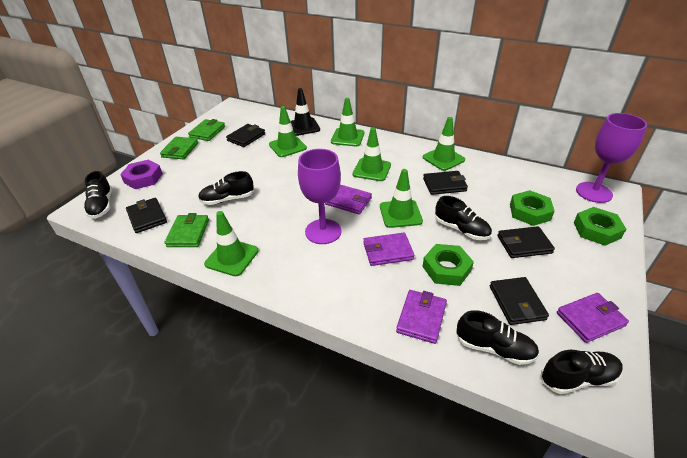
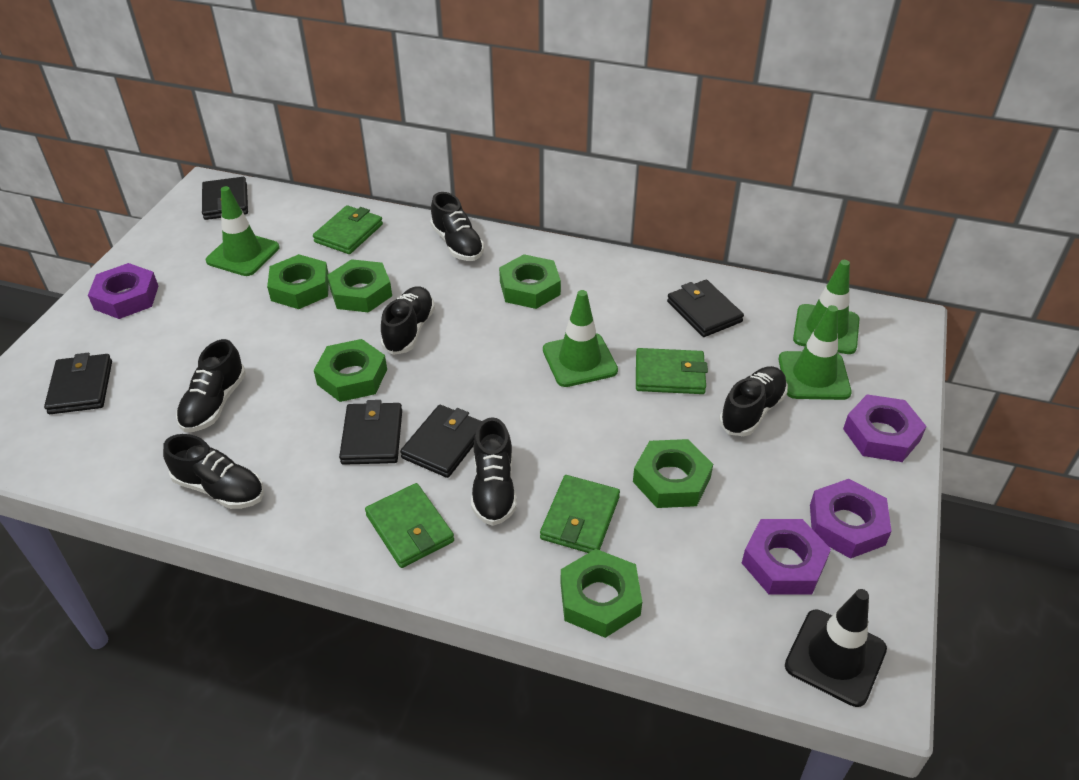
black shoe: 5 -> 6
green nut: 3 -> 6
green traffic cone: 6 -> 4
green wallet: 3 -> 4
purple goblet: 2 -> 0
purple nut: 1 -> 4
purple wallet: 4 -> 0

